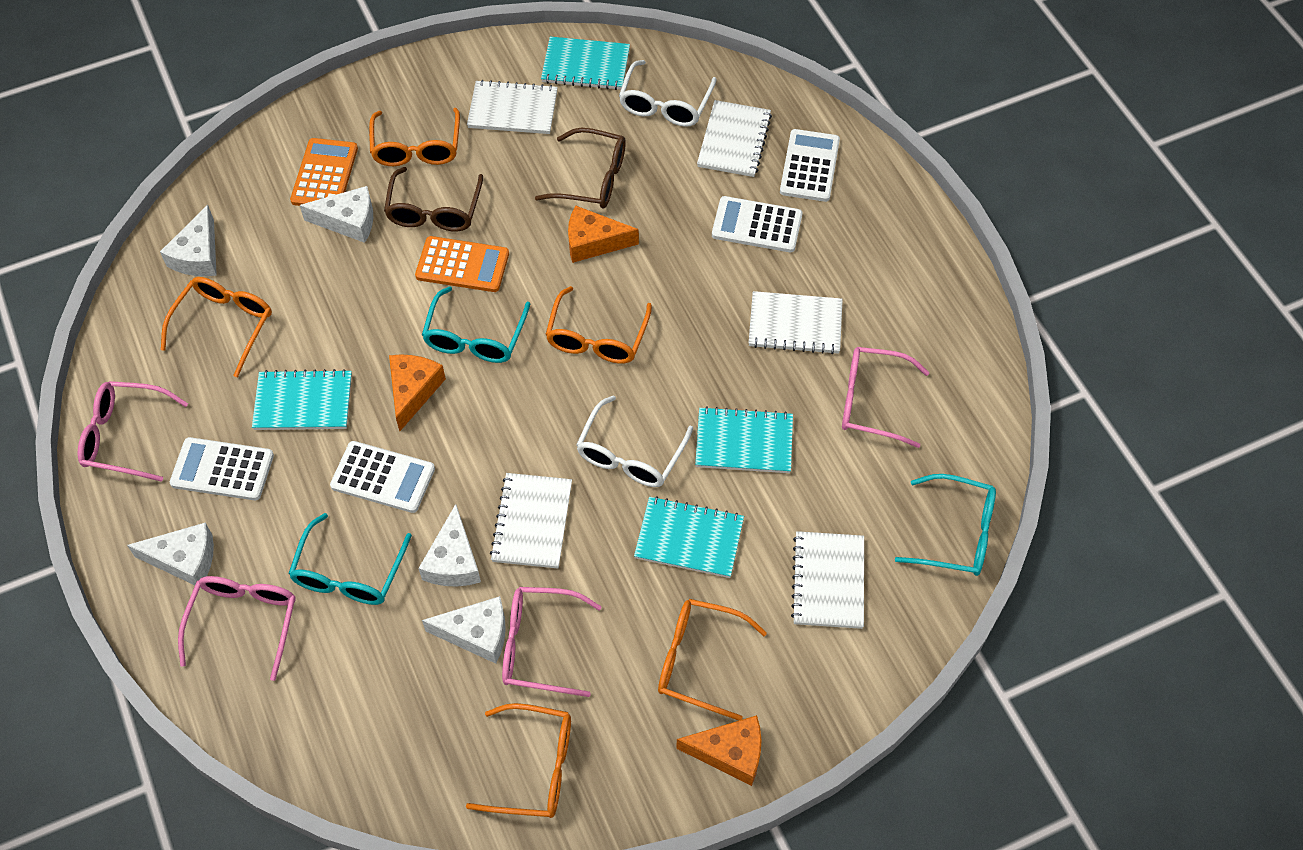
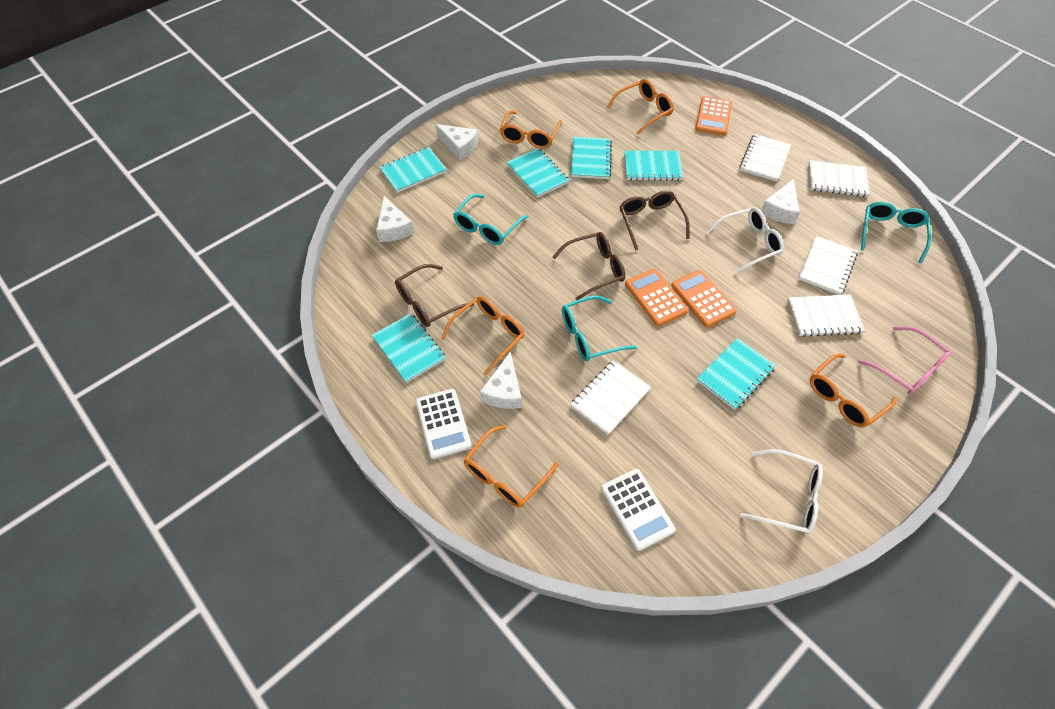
brown glasses: 2 -> 3
orange calculator: 2 -> 3
orange cheese: 3 -> 0
pink glasses: 4 -> 1
turquoise notebook: 4 -> 6
white calculator: 4 -> 2
white cheese: 5 -> 4

